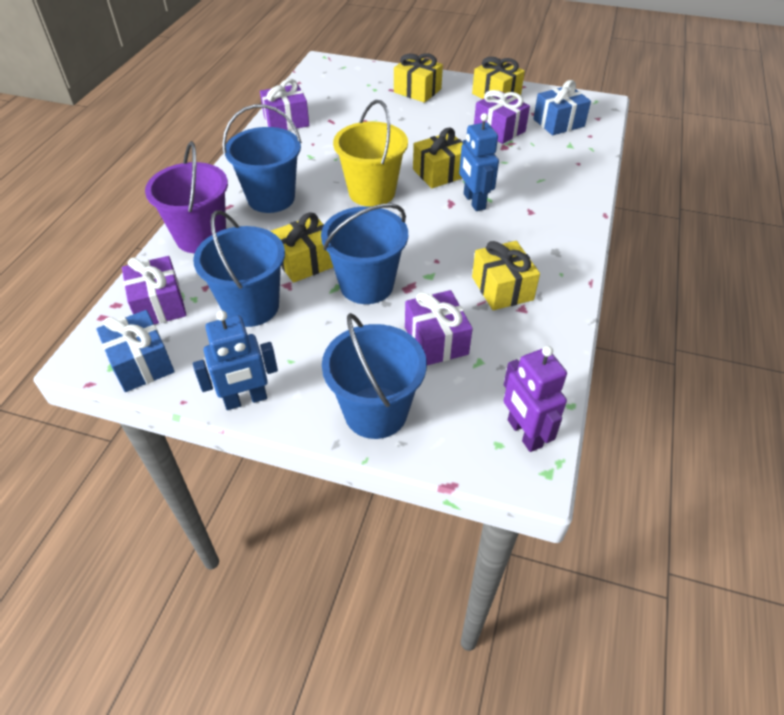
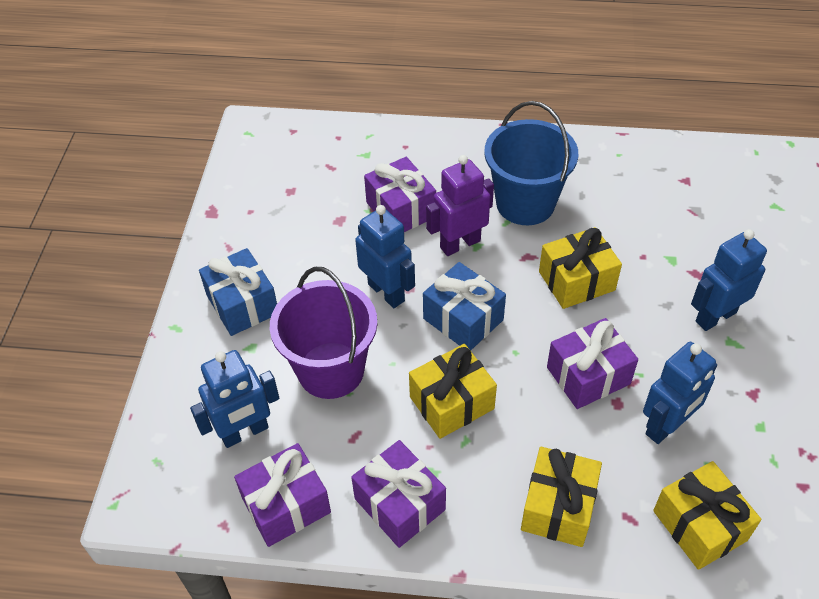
blue bucket: 4 -> 1
blue robot: 2 -> 4
yellow bucket: 1 -> 0
yellow gift: 5 -> 4

